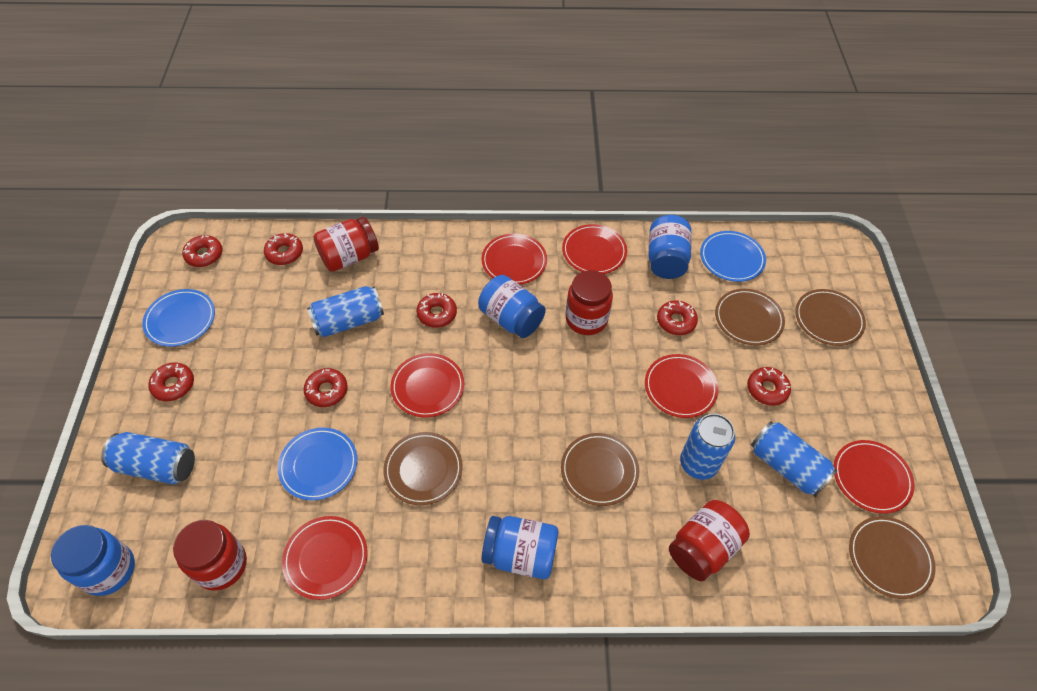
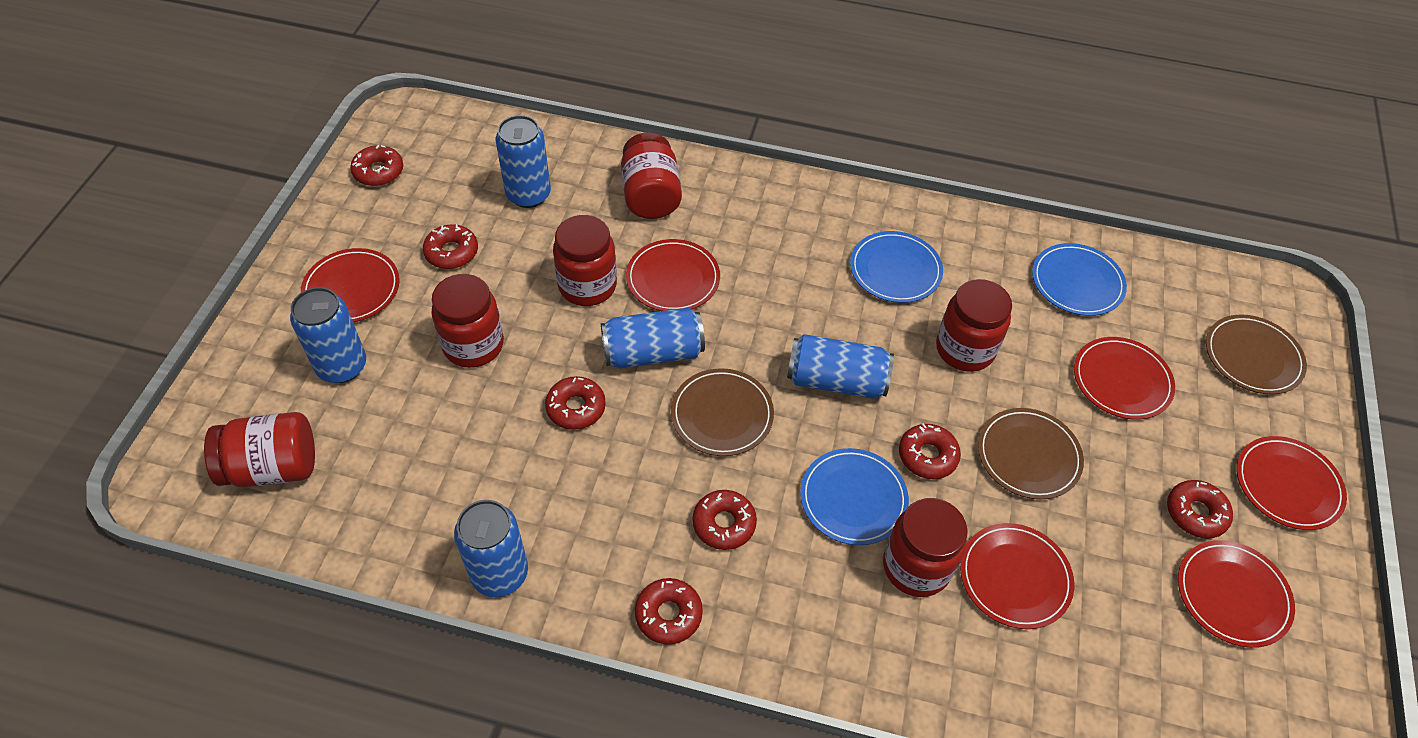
blue can: 4 -> 5
blue jar: 4 -> 0
brown plate: 5 -> 3
red jar: 4 -> 6

